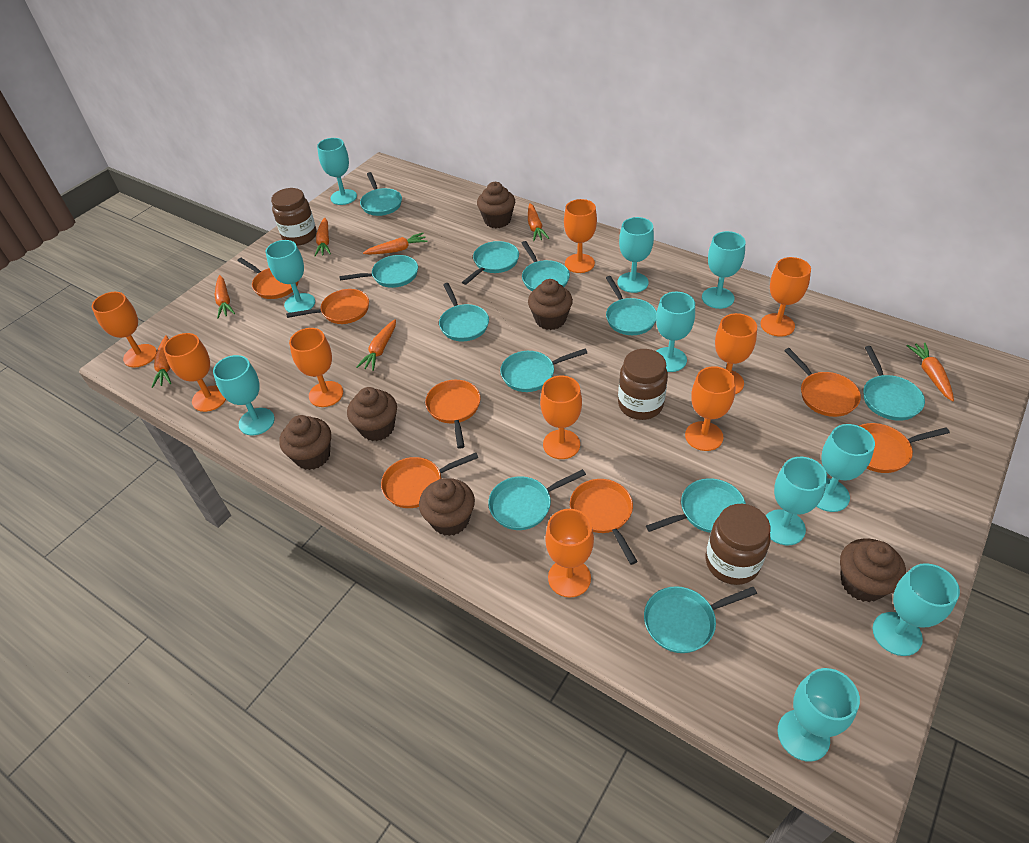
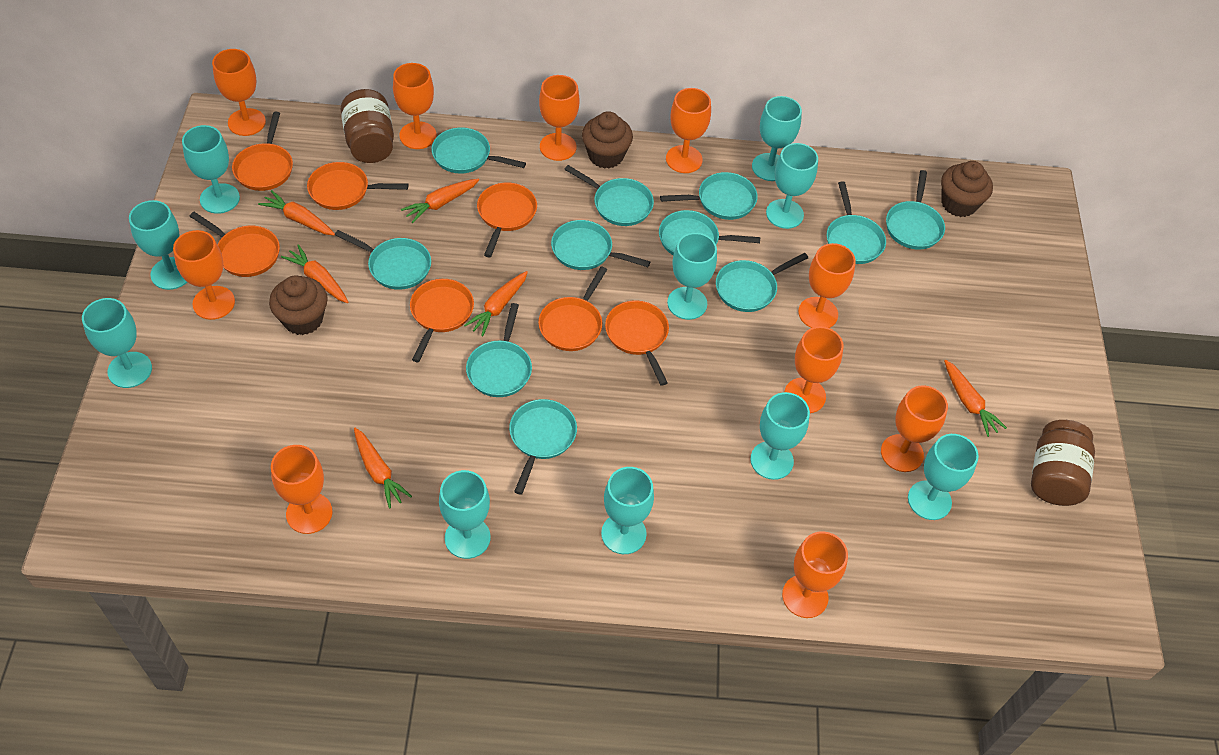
brown cupcake: 6 -> 3
brown jar: 3 -> 2
orange carrot: 7 -> 6
orange goblet: 9 -> 10

